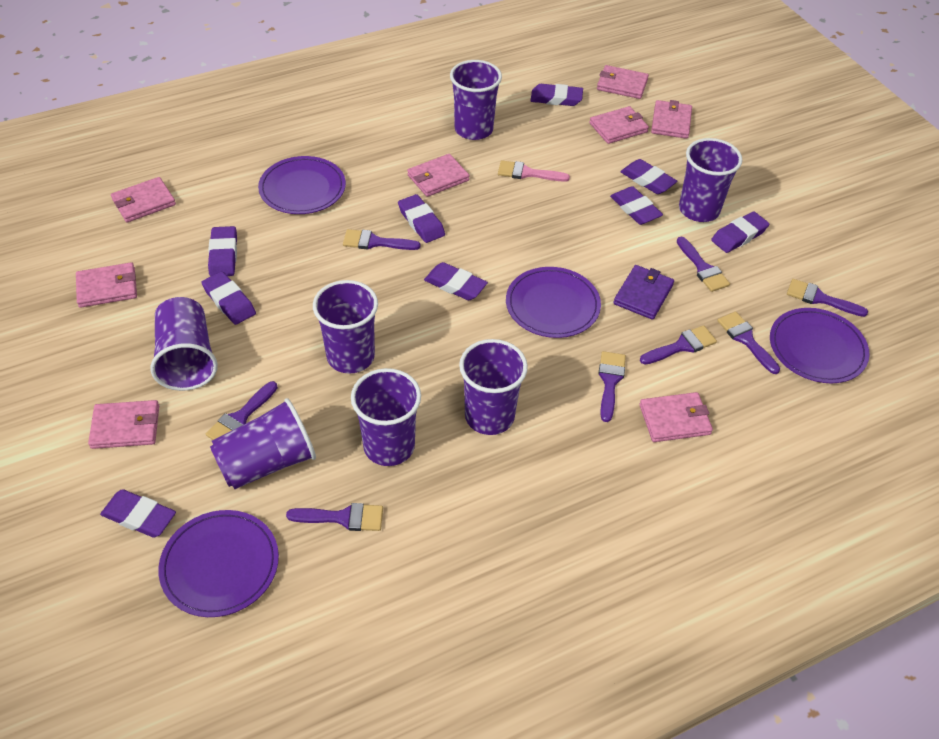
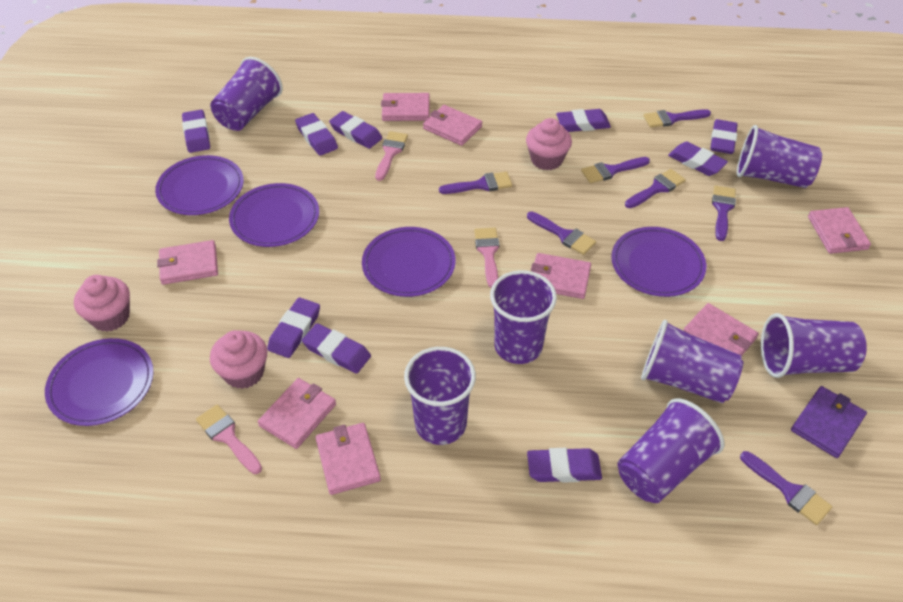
pink brush: 1 -> 3
pink cupcake: 0 -> 3
purple brush: 8 -> 7
purple plate: 4 -> 5

